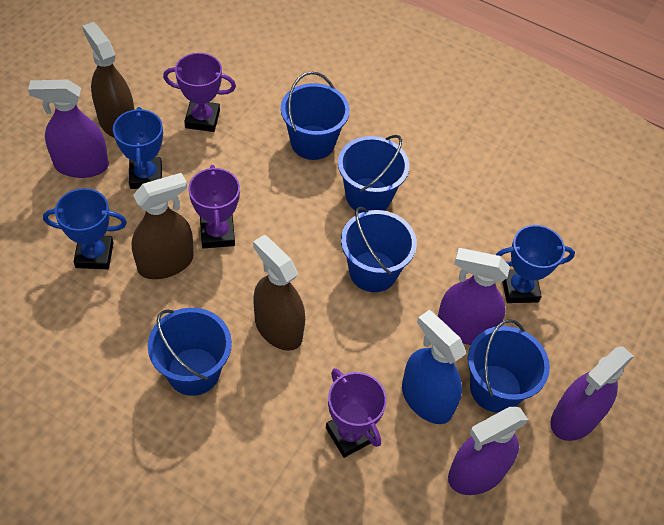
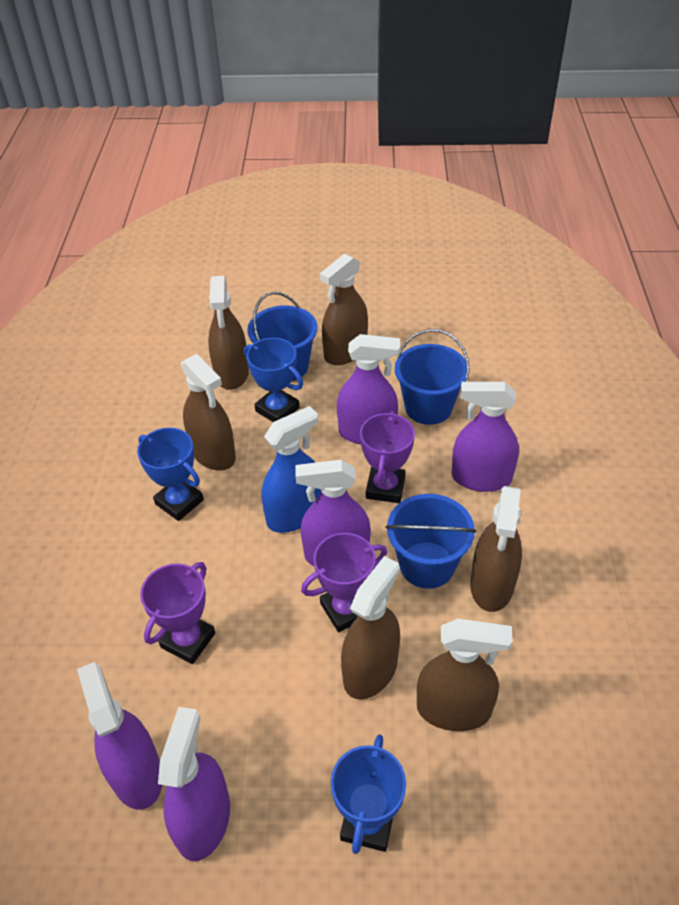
blue bucket: 5 -> 3
brown spray bottle: 3 -> 6
purple spray bottle: 4 -> 5

